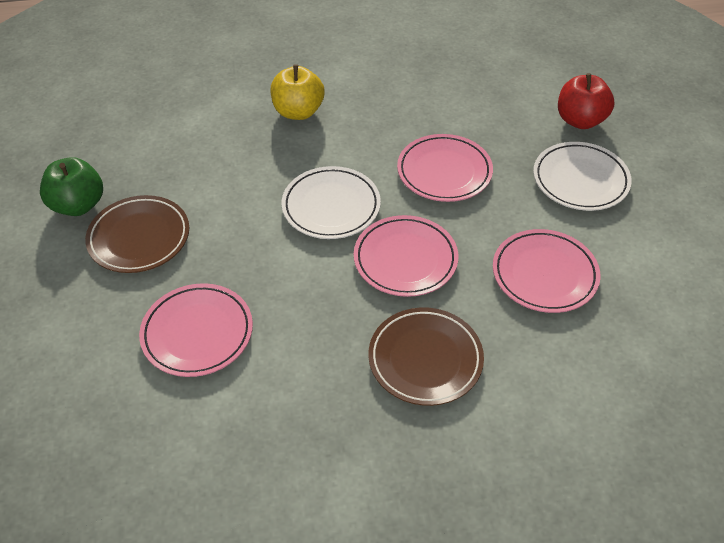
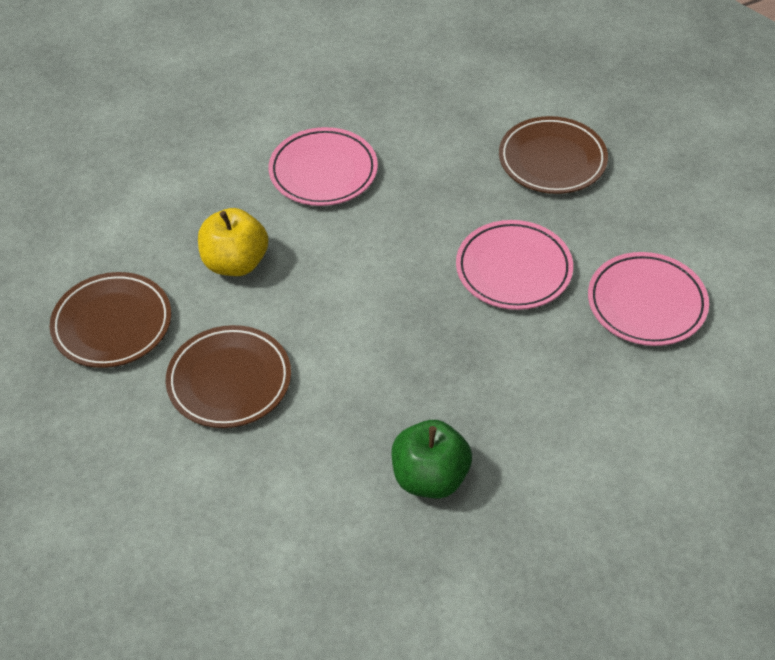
brown plate: 2 -> 3
pink plate: 4 -> 3
red apple: 1 -> 0
white plate: 2 -> 0

